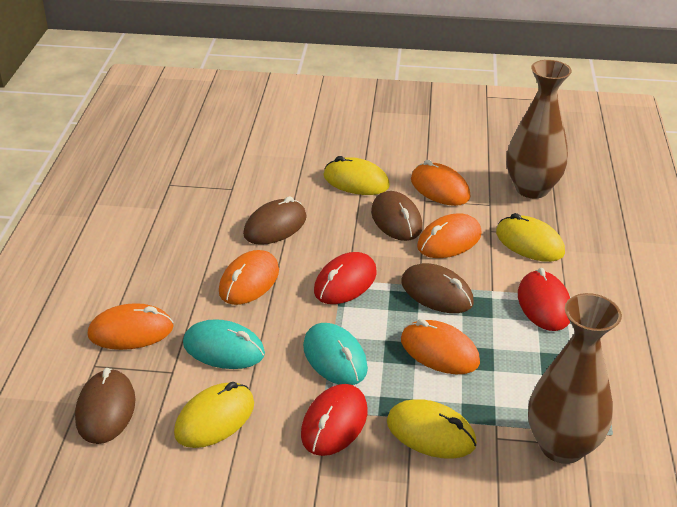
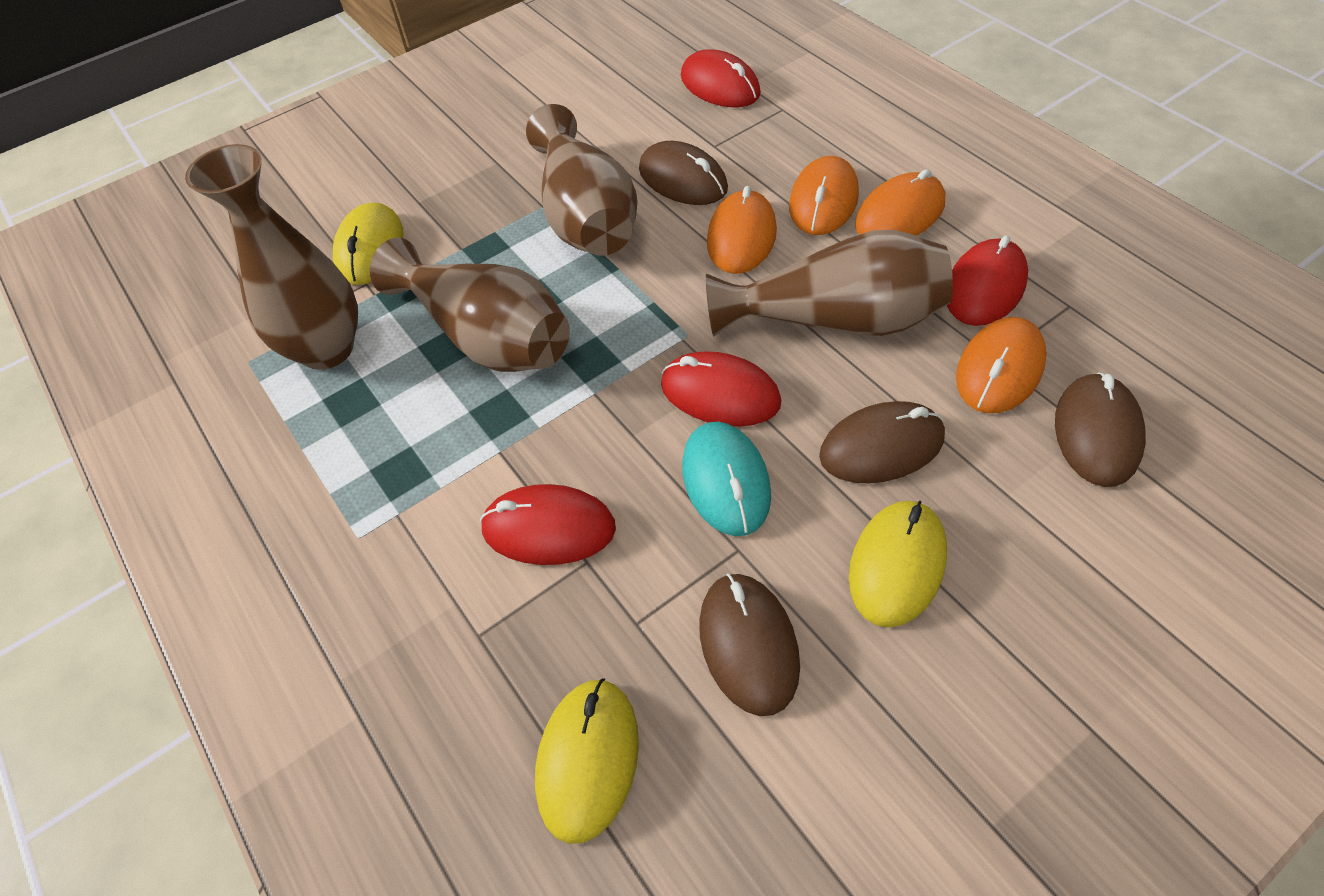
brown vase: 2 -> 4
orange mouse: 5 -> 4
red mouse: 3 -> 4
turquoise mouse: 2 -> 1
yellow mouse: 4 -> 3

